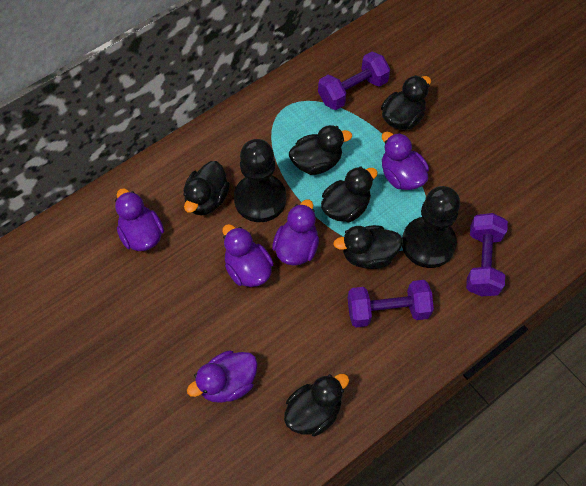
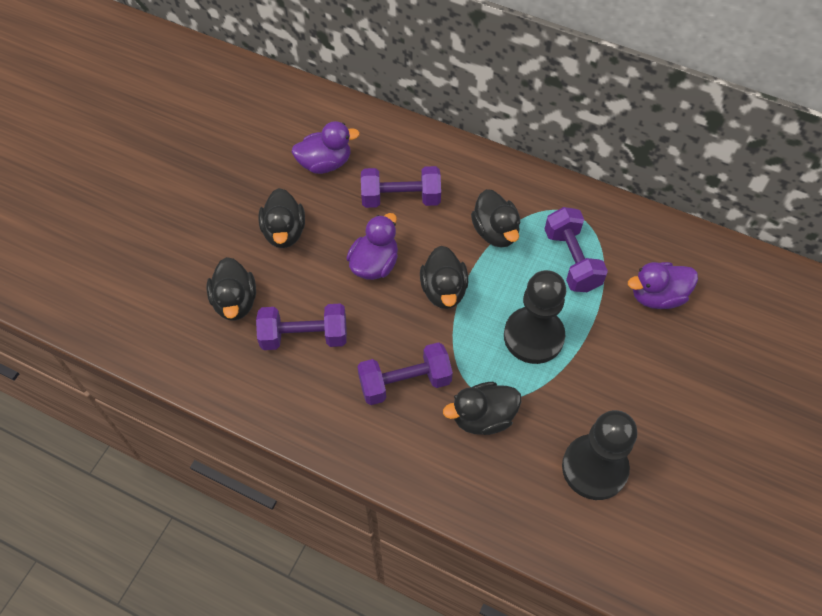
black duck: 6 -> 5
purple duck: 5 -> 3
purple dumbbell: 3 -> 4

